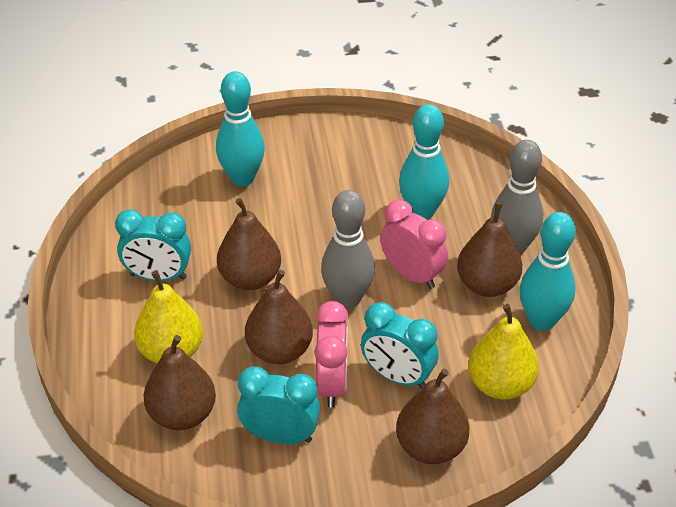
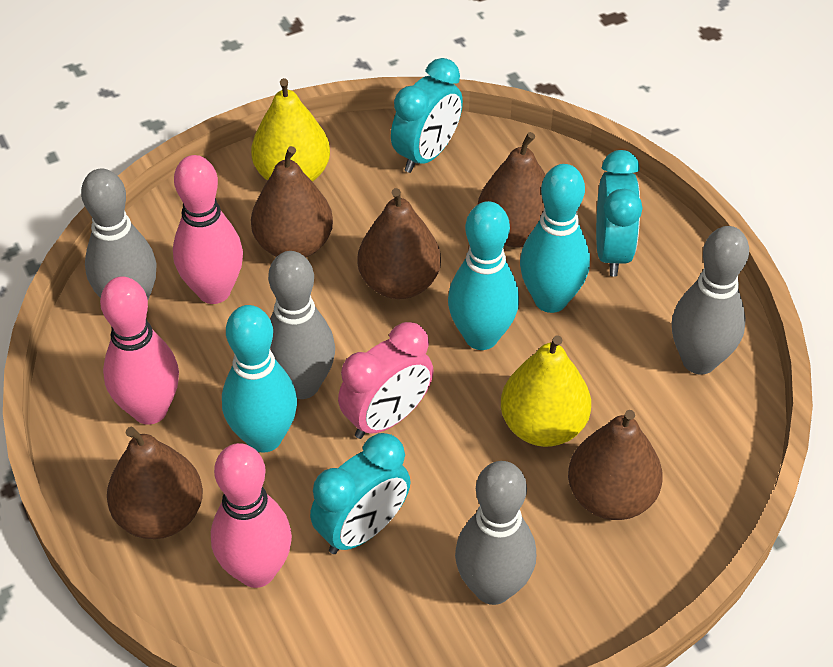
grey bowling pin: 2 -> 4
pink bowling pin: 0 -> 3
pink clock: 2 -> 1

